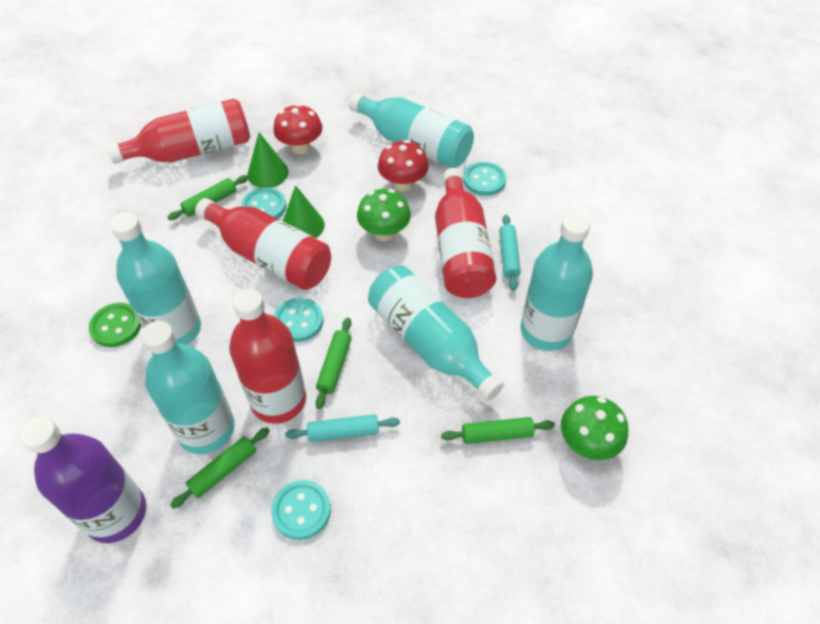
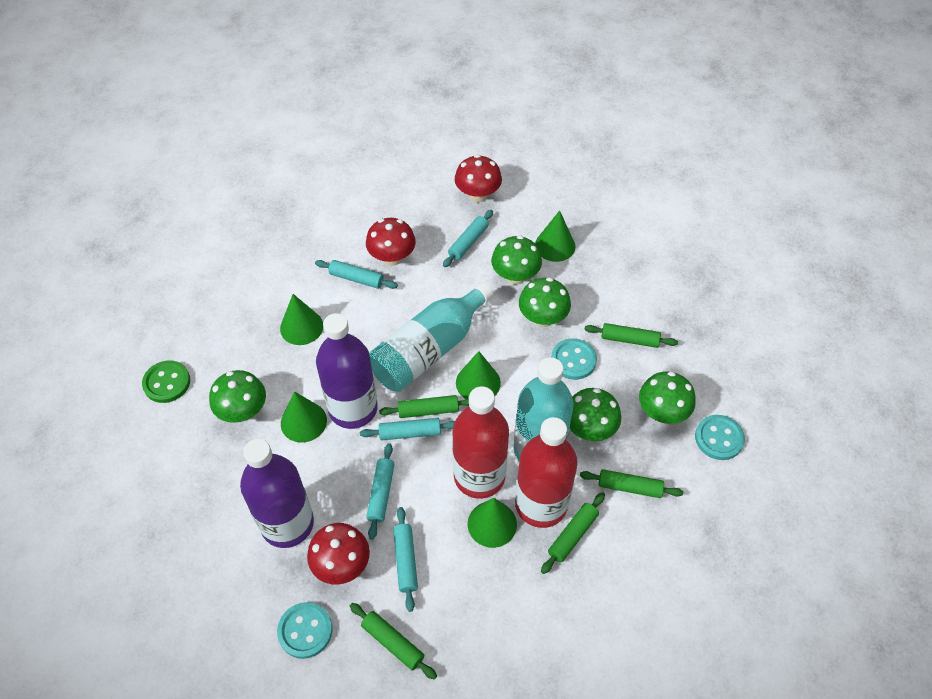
green cone: 2 -> 5
green mushroom: 2 -> 5
green rolling pin: 4 -> 5
purple bottle: 1 -> 2
red bottle: 4 -> 2
red mushroom: 2 -> 3
turquoise bottle: 5 -> 2
turquoise button: 4 -> 3
turquoise rolling pin: 2 -> 5

